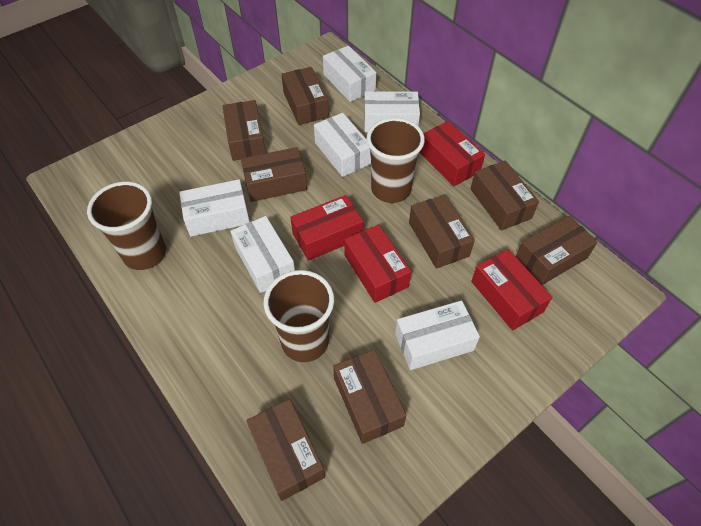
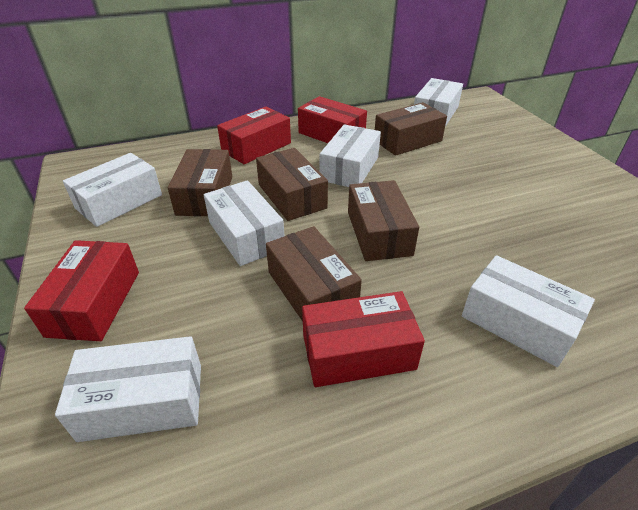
brown box: 8 -> 5
brown cup: 3 -> 0

